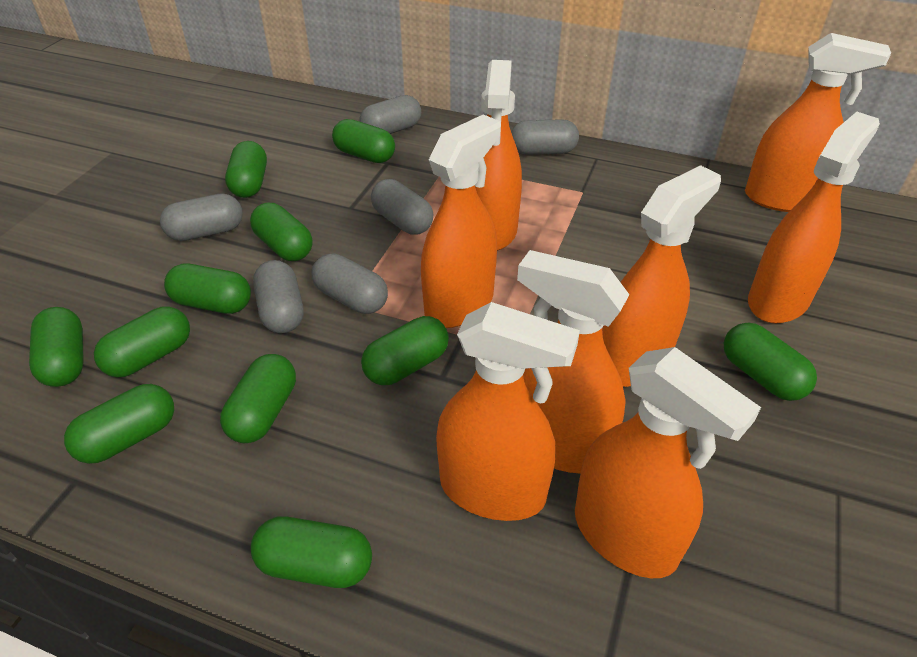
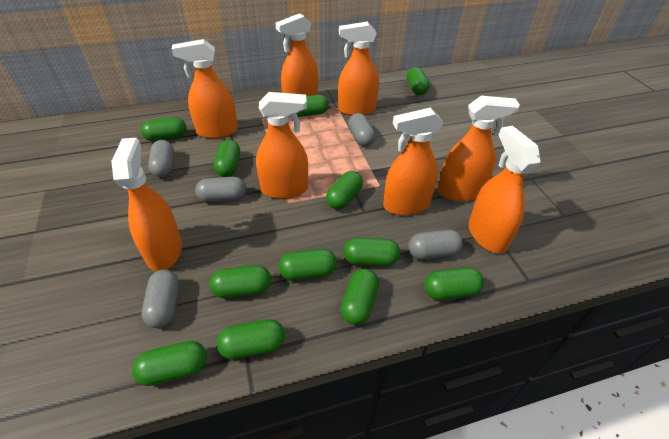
green capsule: 11 -> 12
grey capsule: 6 -> 5

